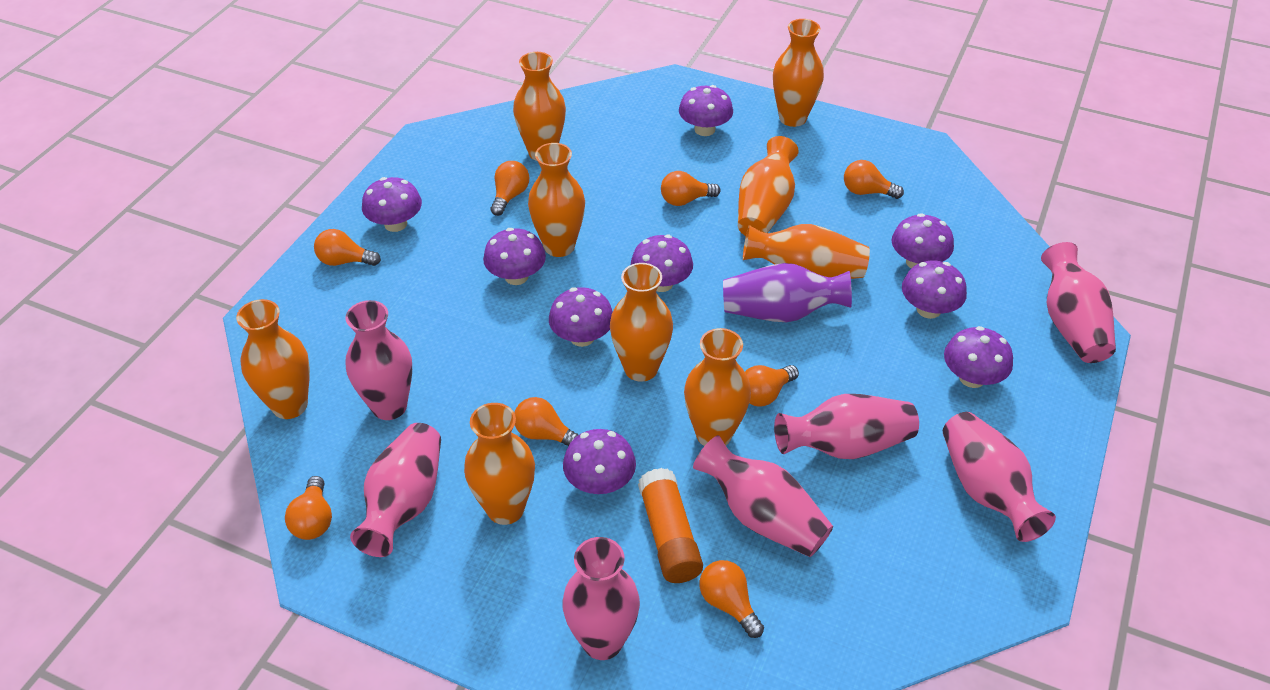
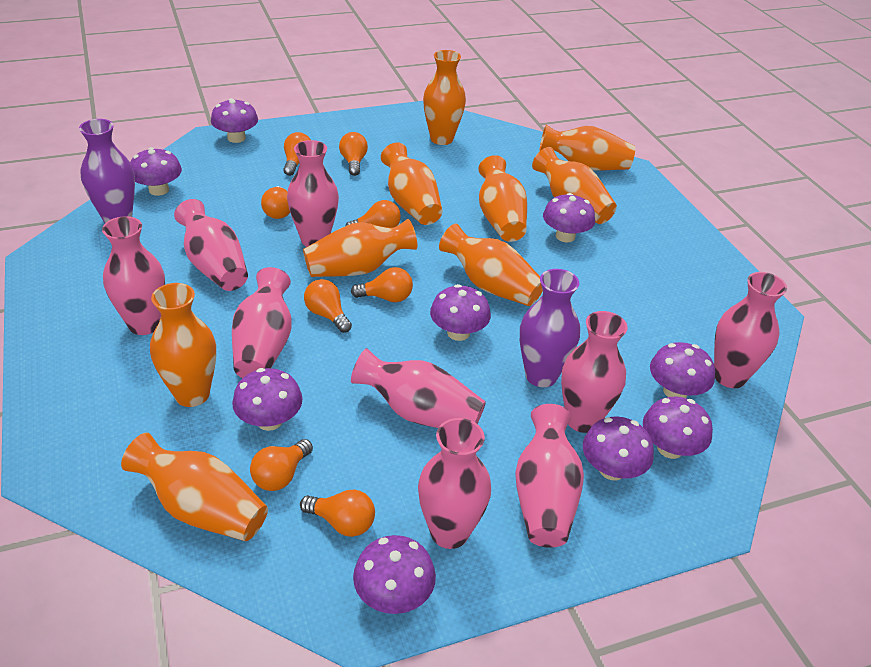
orange glue stick: 1 -> 0
pink vase: 7 -> 9
purple vase: 1 -> 2

